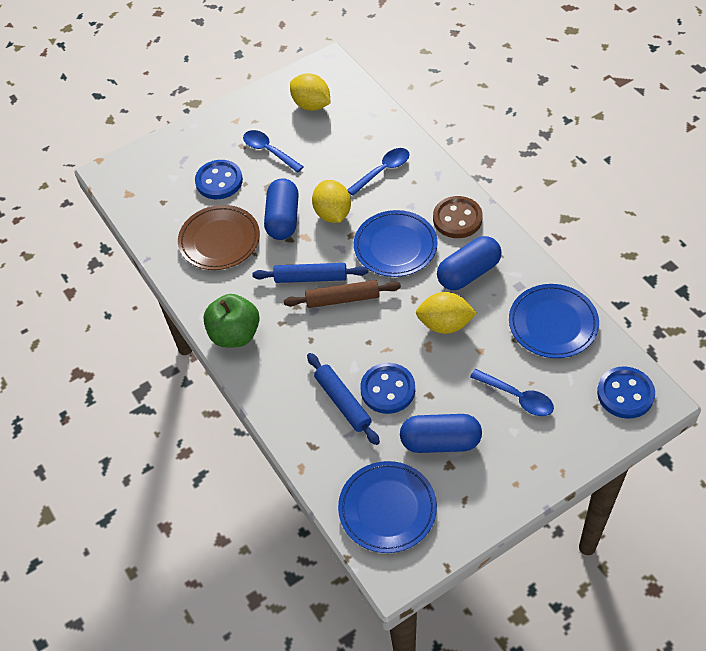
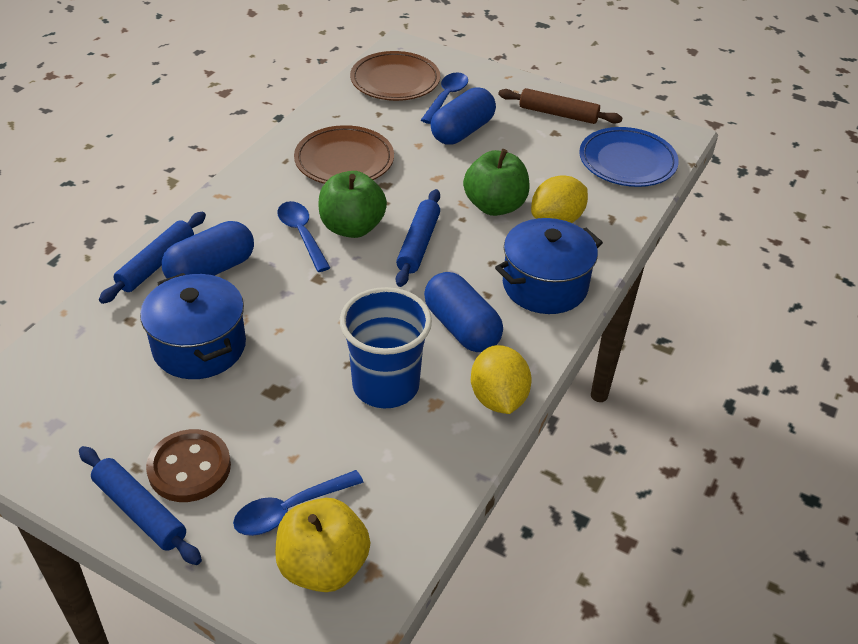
blue button: 3 -> 0
blue cup: 0 -> 1
blue plate: 3 -> 1
blue pot: 0 -> 2
blue rolling pin: 2 -> 3
brown plate: 1 -> 2
green apple: 1 -> 2
yellow apple: 0 -> 1
yellow lemon: 3 -> 2

